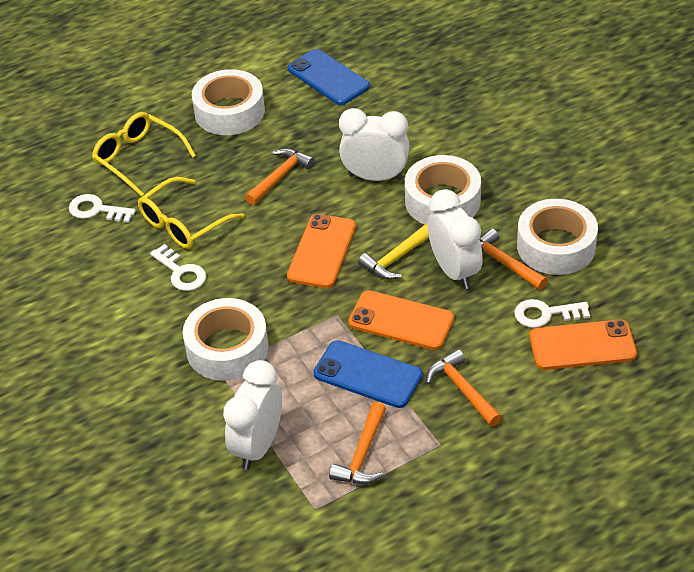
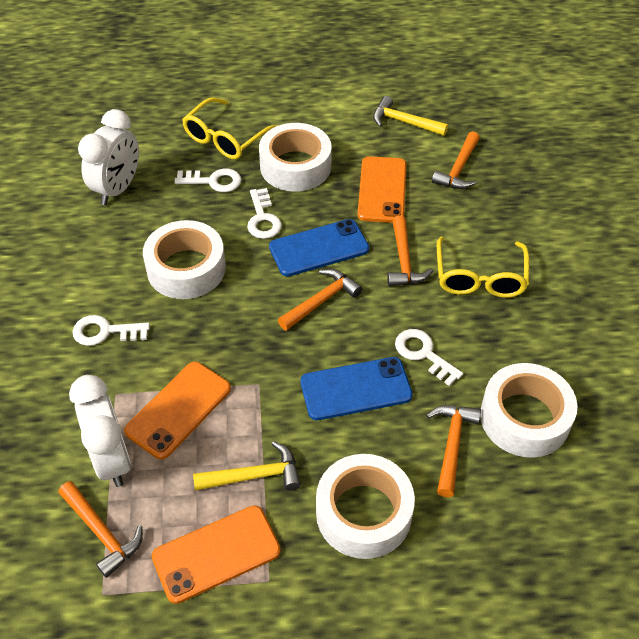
orange hammer: 4 -> 5
white clock: 3 -> 2
white key: 3 -> 4
yellow hammer: 1 -> 2

